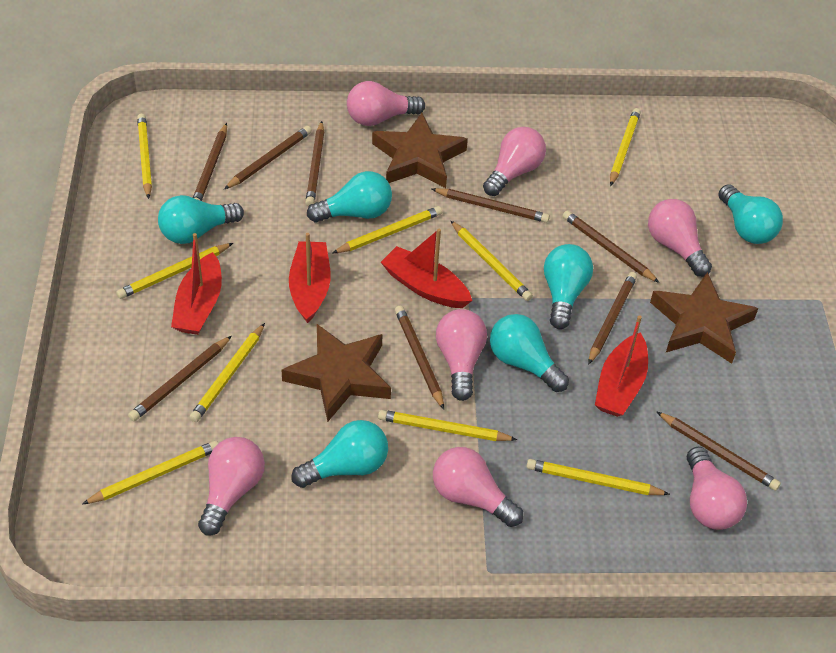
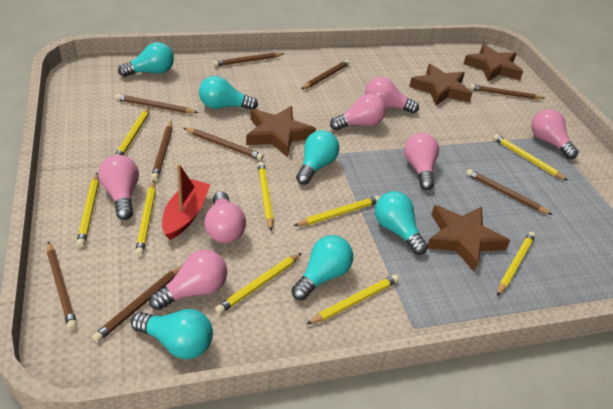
brown star: 3 -> 4
red boat: 4 -> 1

